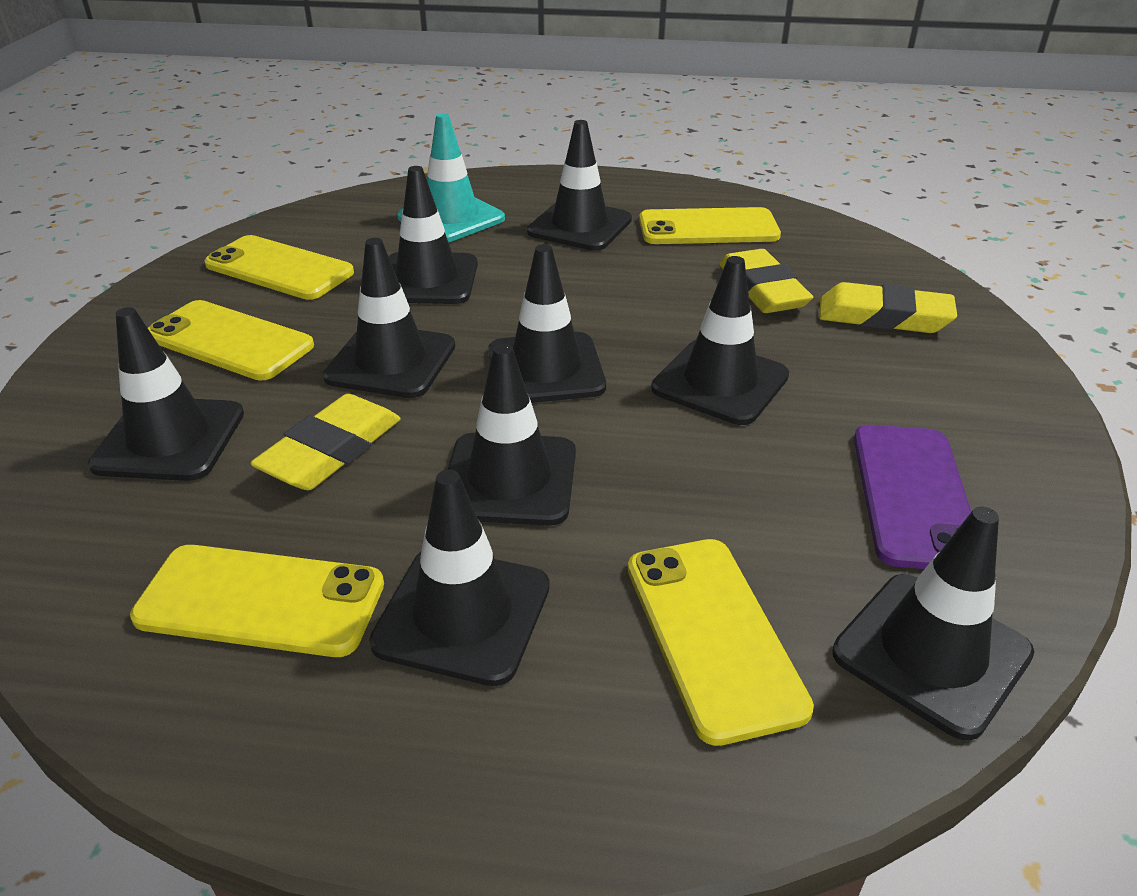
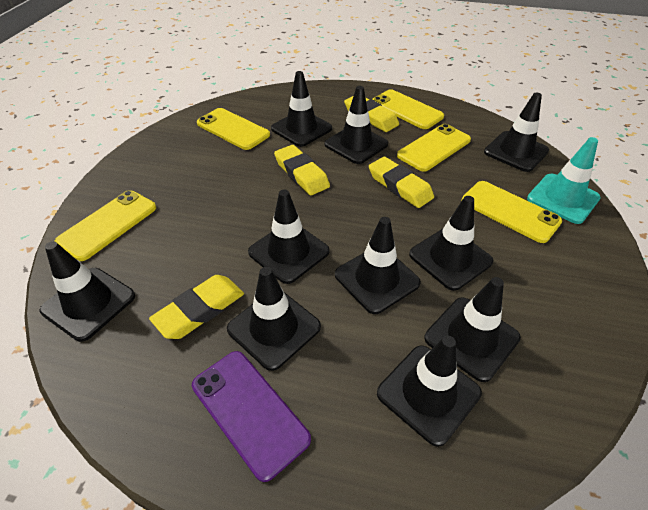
black traffic cone: 9 -> 10
yellow eraser: 3 -> 4

